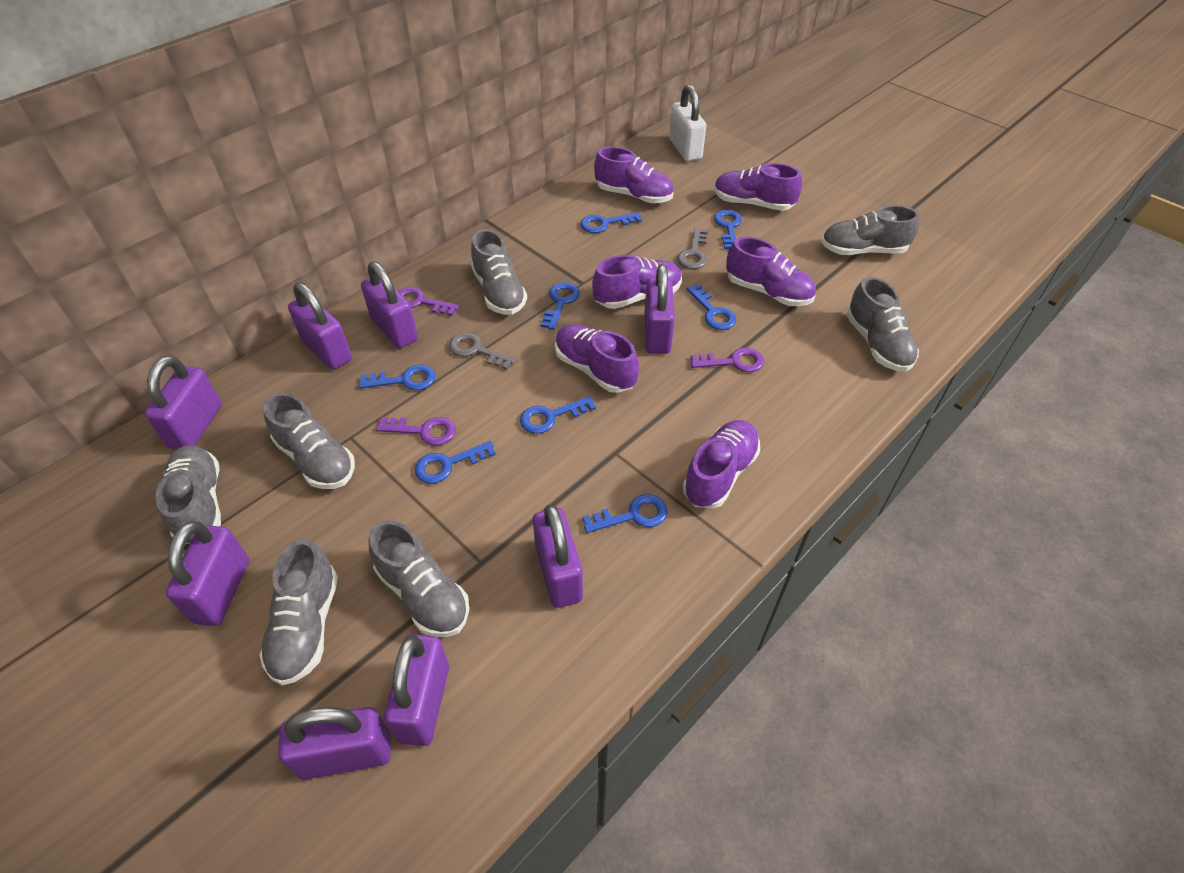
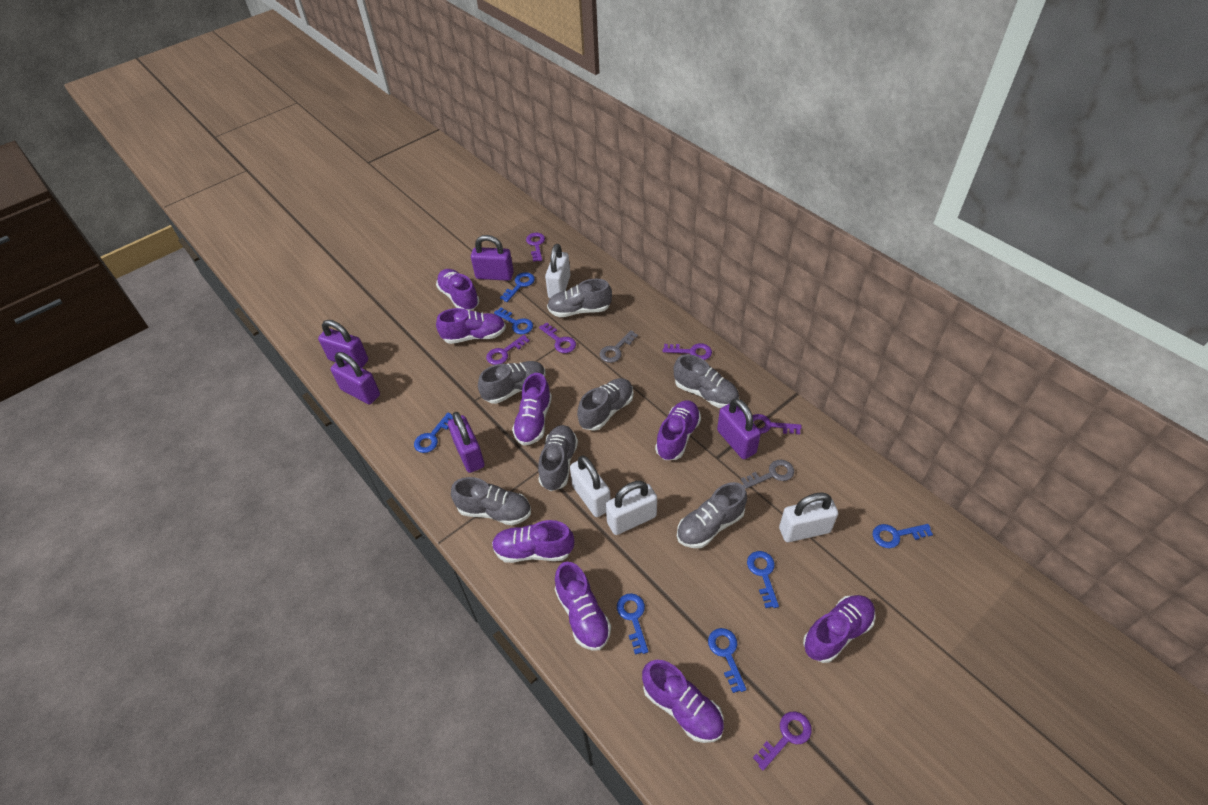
blue key: 8 -> 7
purple key: 3 -> 6
purple padlock: 8 -> 5
purple shoe: 6 -> 8
white padlock: 1 -> 4

